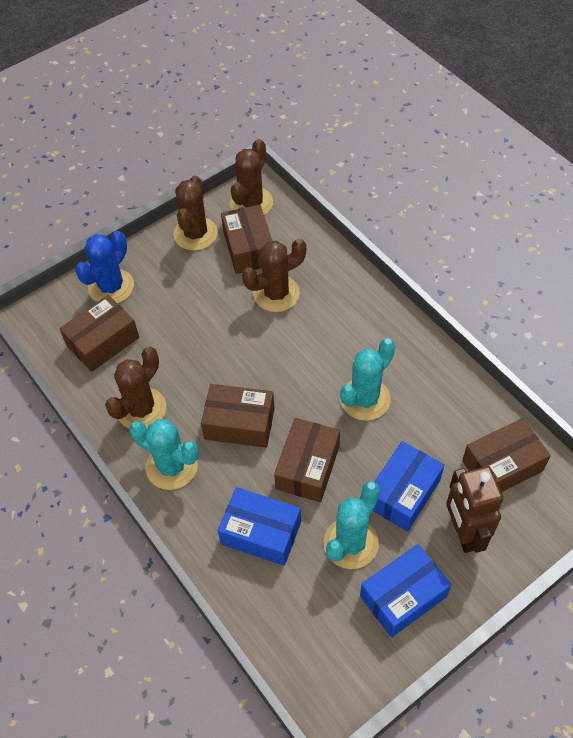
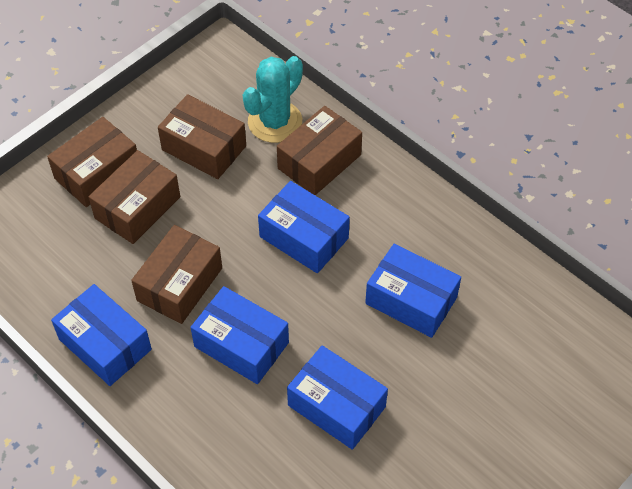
blue box: 3 -> 5
blue cactus: 1 -> 0
brown cactus: 4 -> 0
brown robot: 1 -> 0
turquoise cactus: 3 -> 1

